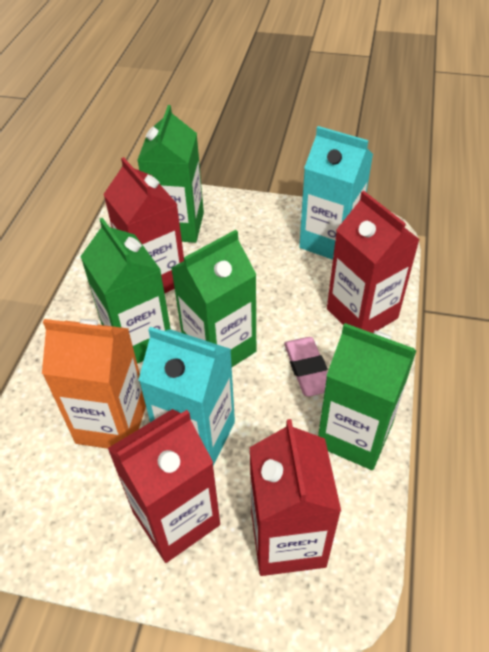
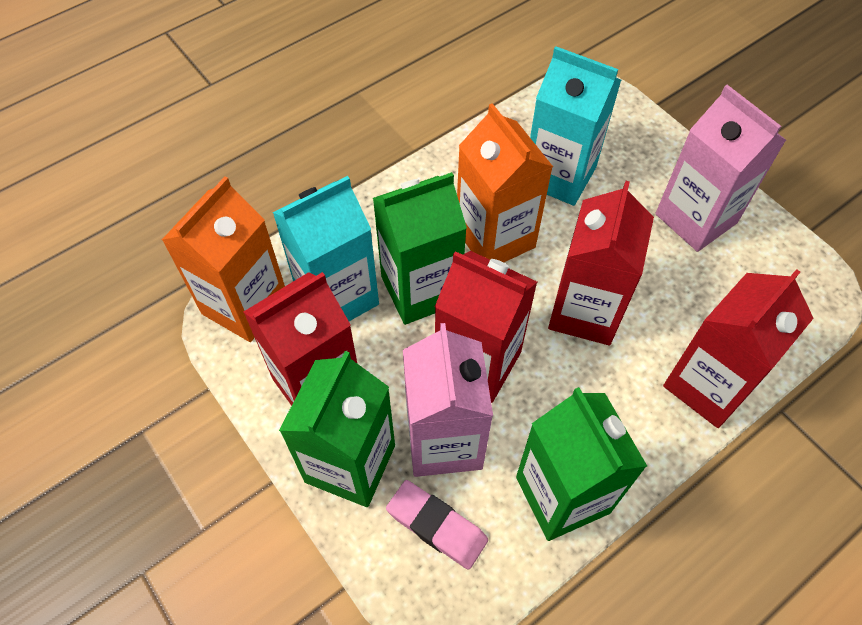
green carton: 4 -> 3
orange carton: 1 -> 2
pink carton: 0 -> 2

